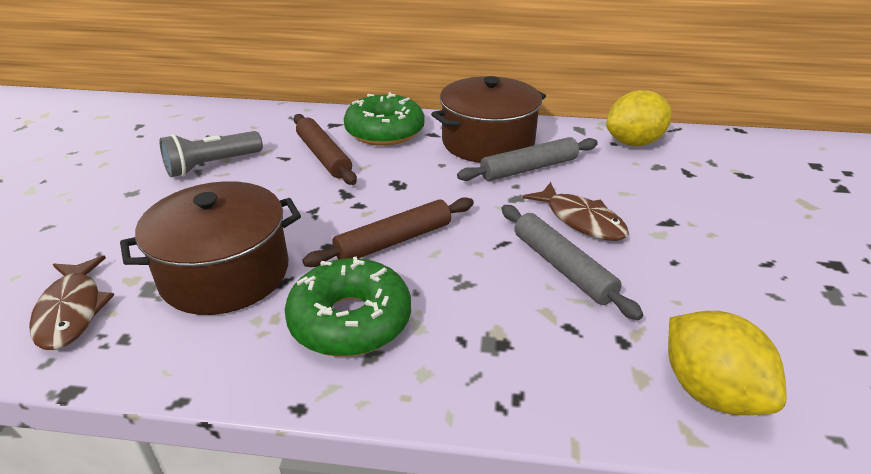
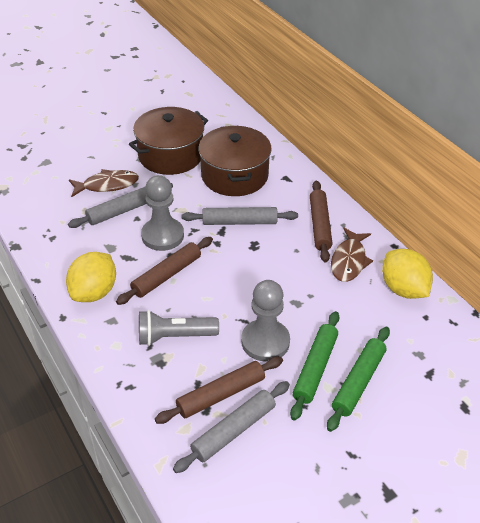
brown rolling pin: 2 -> 3
green donut: 2 -> 0
green rolling pin: 0 -> 2
grey pawn: 0 -> 2
grey rolling pin: 2 -> 3

